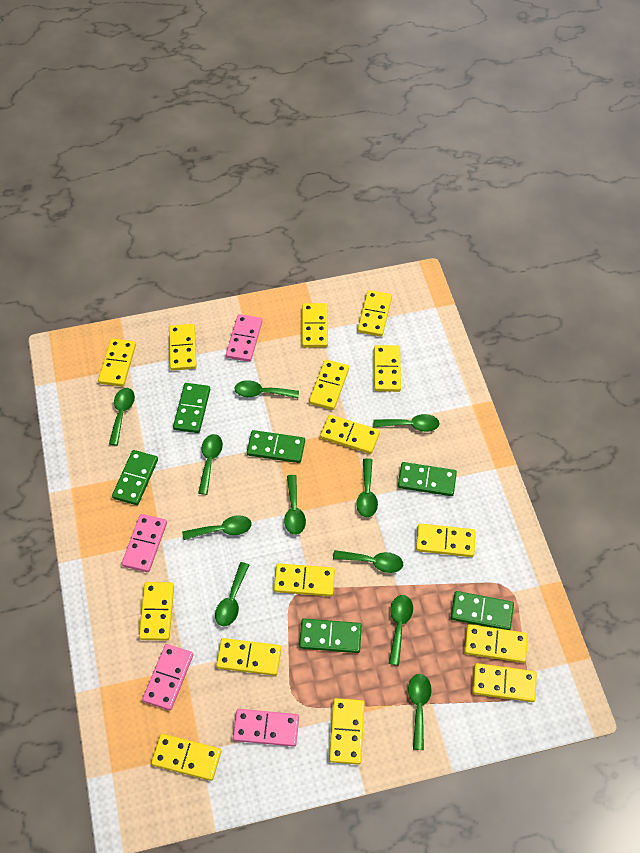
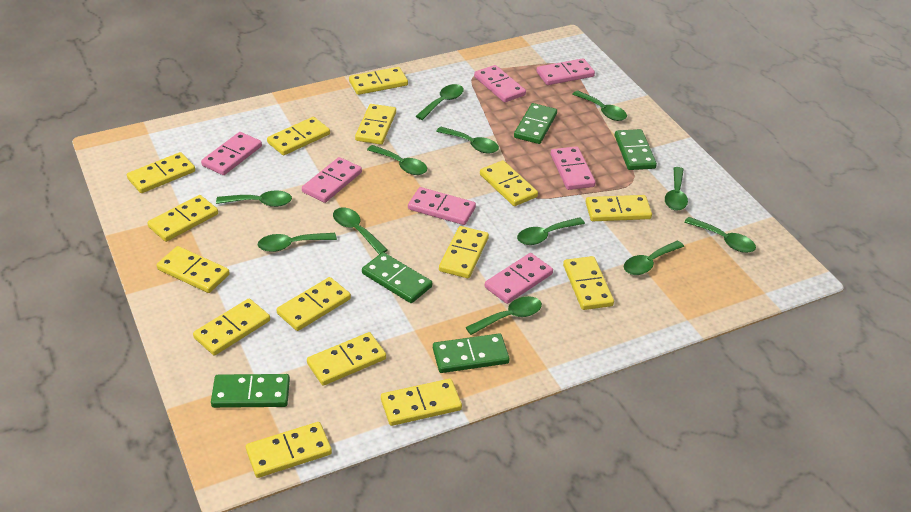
green domino: 6 -> 5
green spoon: 11 -> 12
pink domino: 4 -> 7

